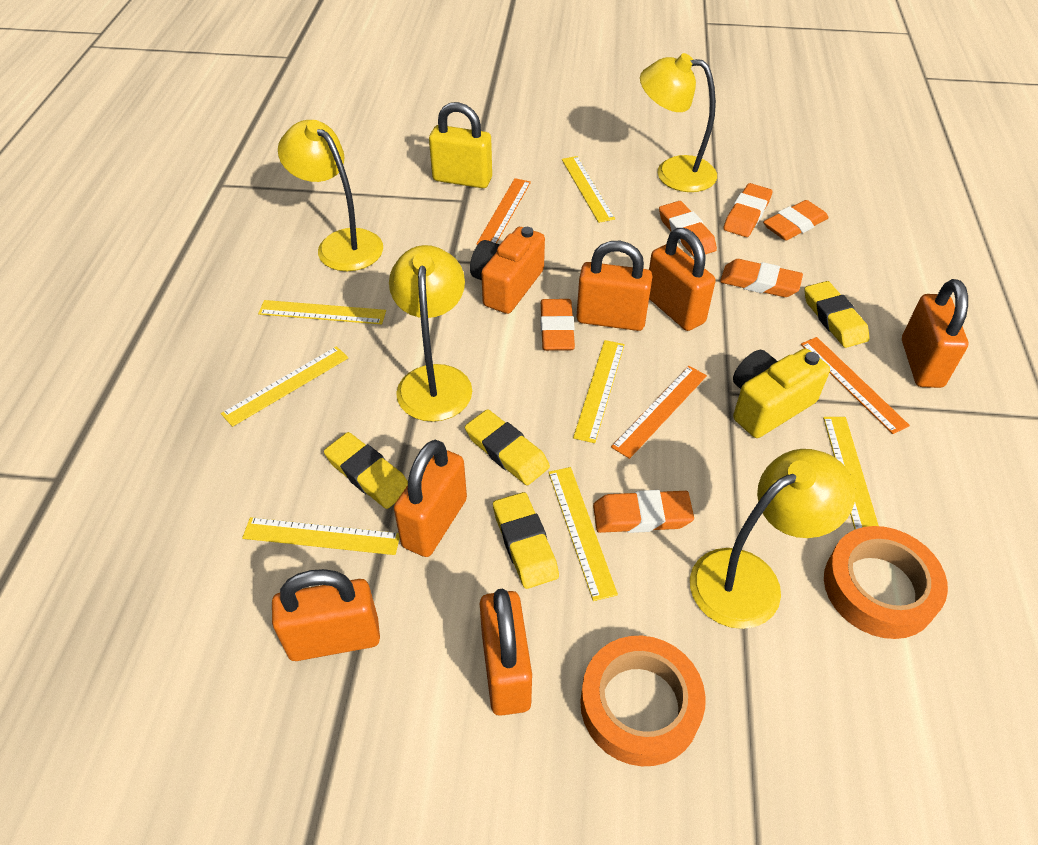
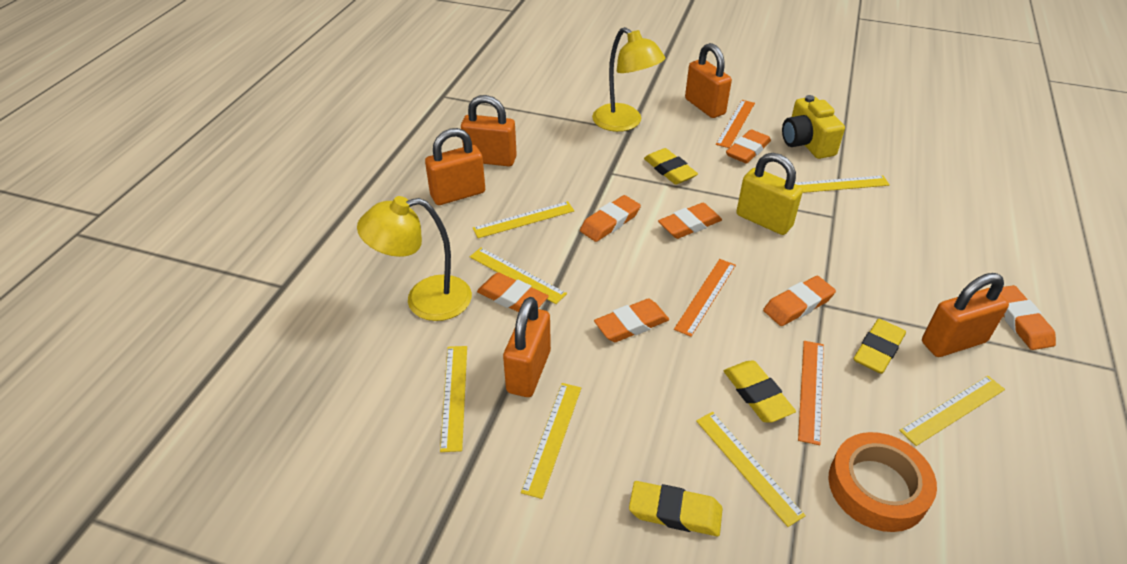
orange camera: 1 -> 0
orange eraser: 6 -> 7
orange padlock: 6 -> 5
orange tape: 2 -> 1
yellow lamp: 4 -> 2

